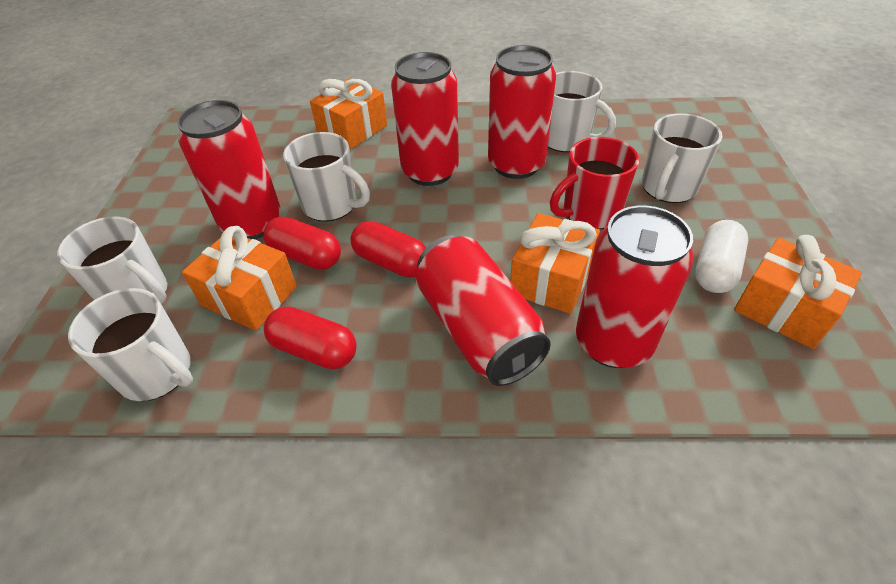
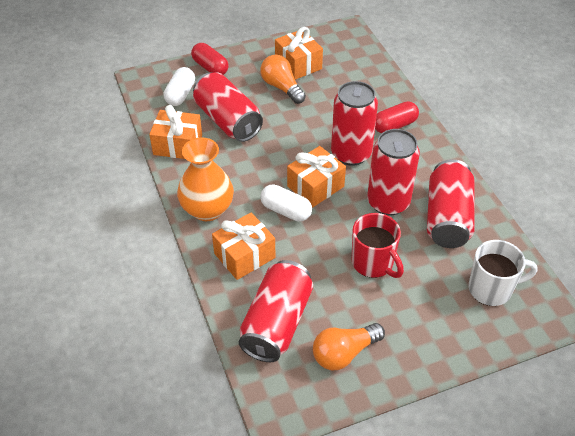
orange light bulb: 0 -> 2
orange vase: 0 -> 1
red capsule: 3 -> 2
white capsule: 1 -> 2
white mug: 5 -> 1

